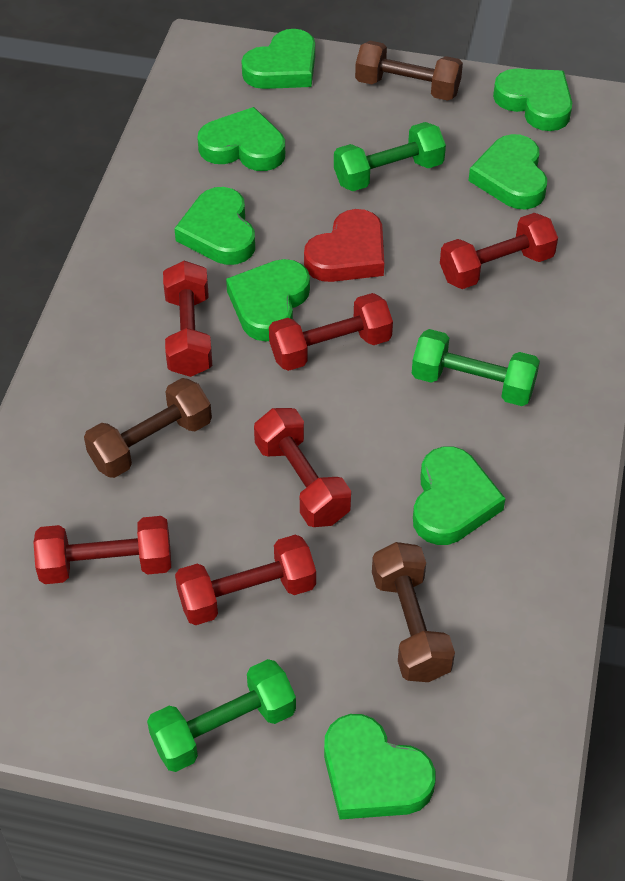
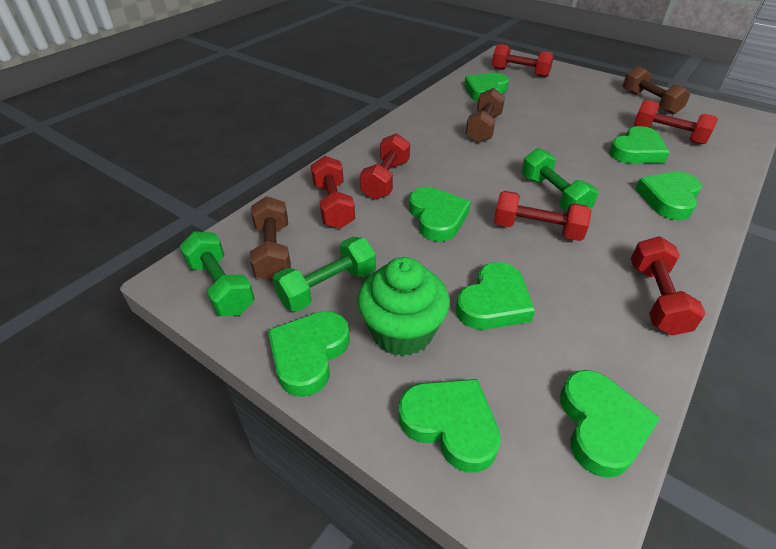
green cupcake: 0 -> 1
red heart: 1 -> 0

